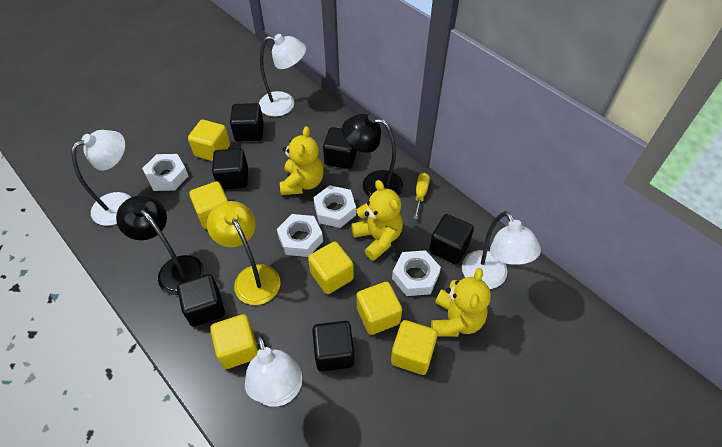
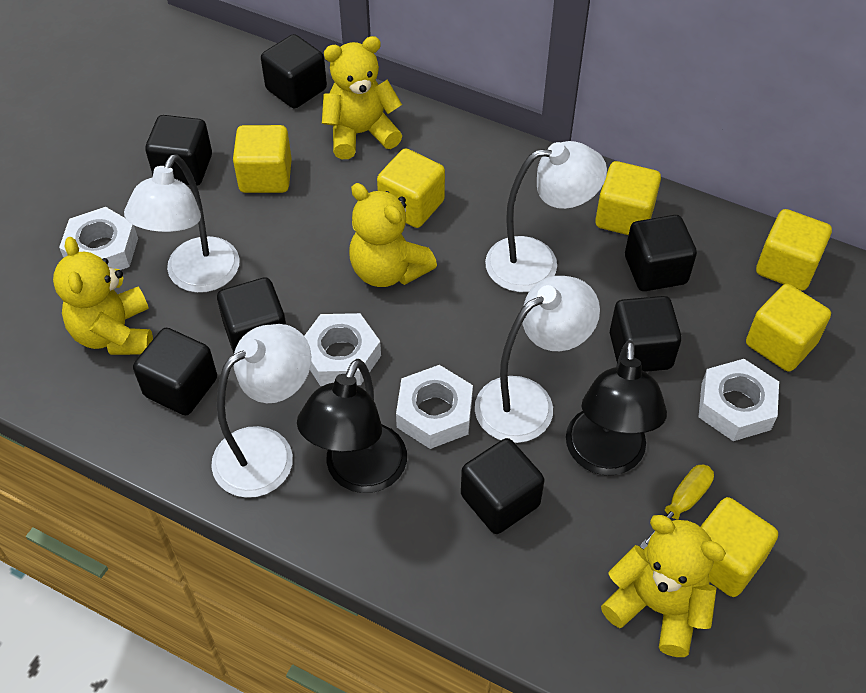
black cube: 6 -> 7
yellow lamp: 1 -> 0
yellow teddy bear: 3 -> 4

